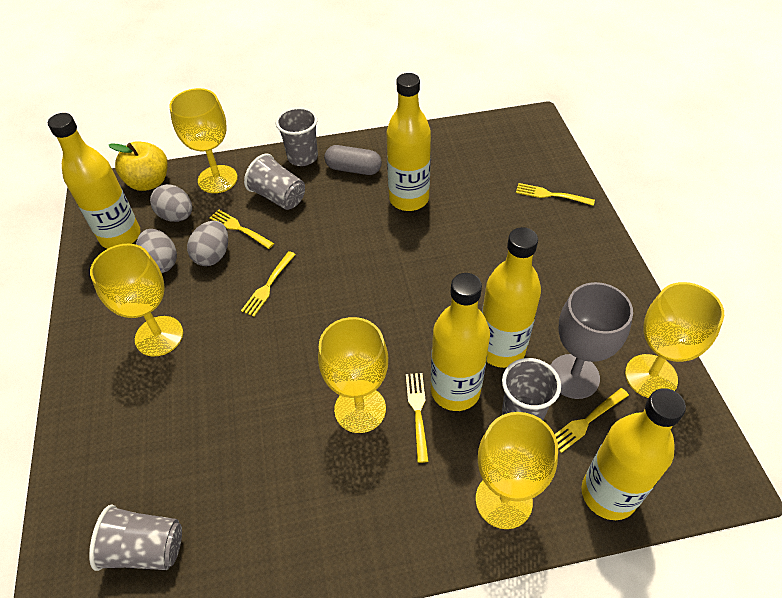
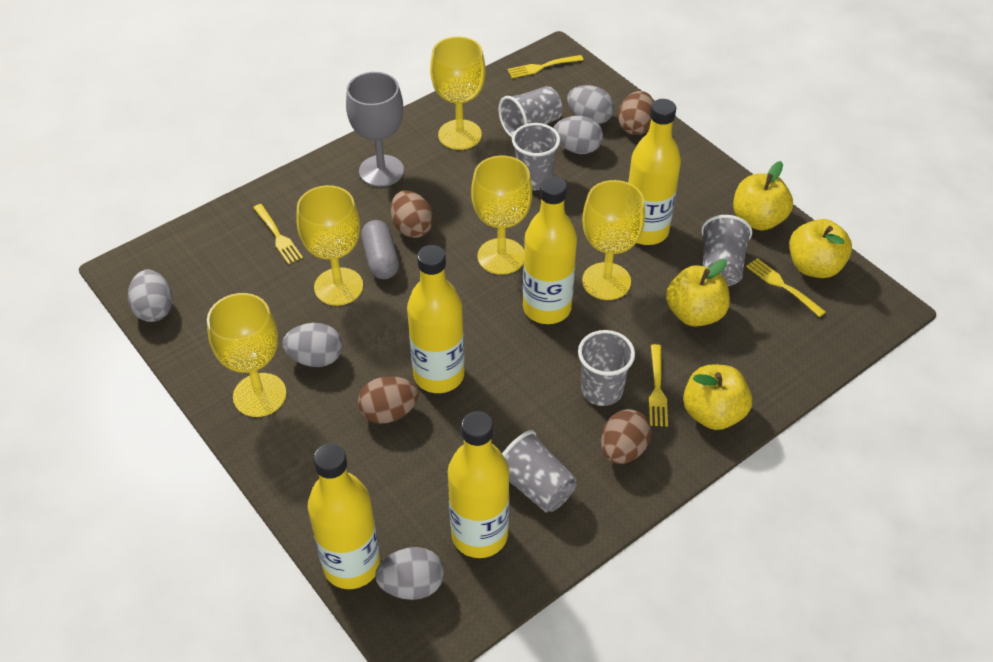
brown egg: 0 -> 4
grey cup: 4 -> 5
grey egg: 3 -> 5
yellow apple: 1 -> 4
yellow fork: 5 -> 4

